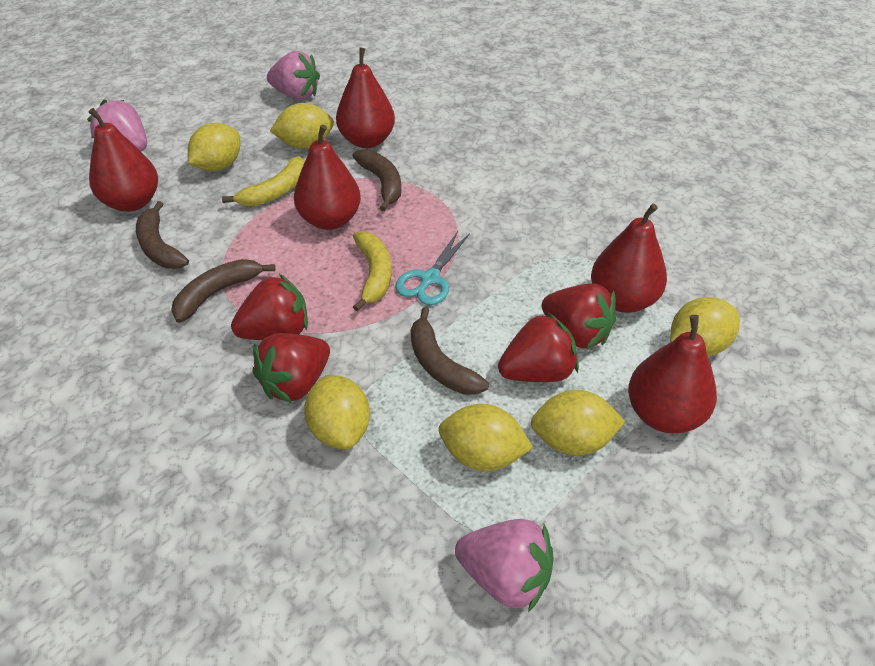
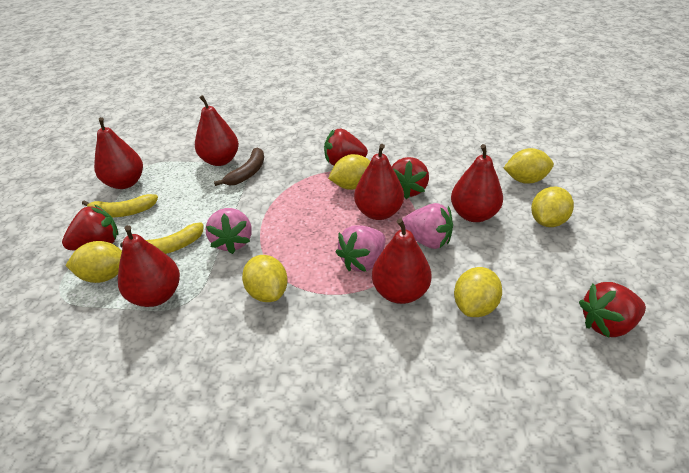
brown banana: 4 -> 1
red pear: 5 -> 6
turquoise scissors: 1 -> 0

